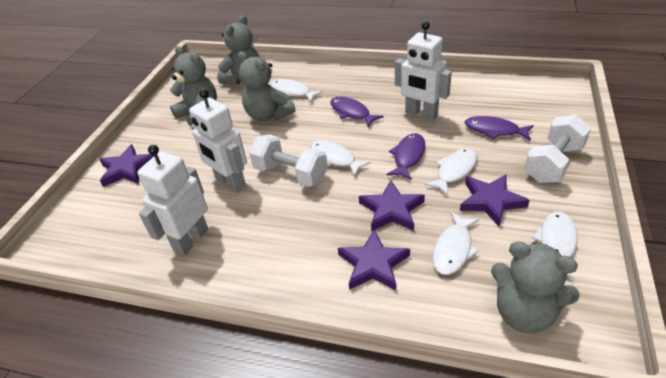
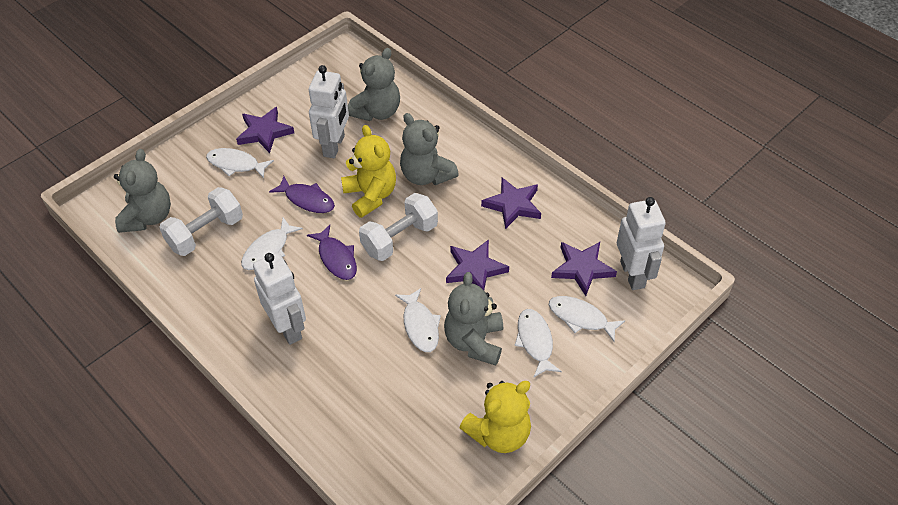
purple fish: 3 -> 2
yellow teddy bear: 0 -> 2

